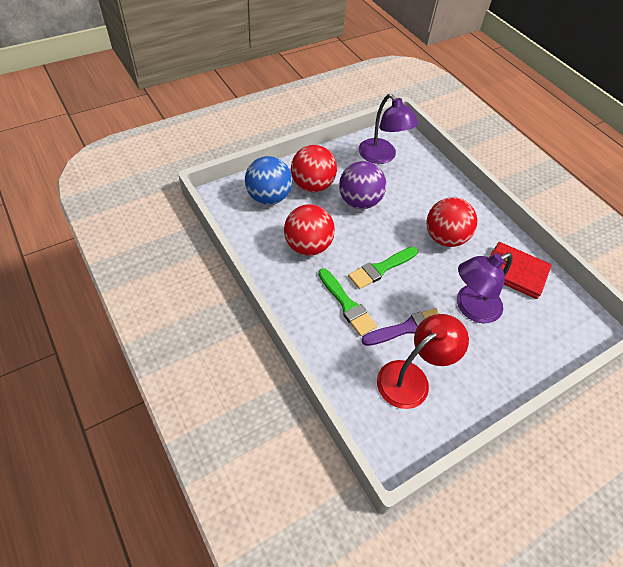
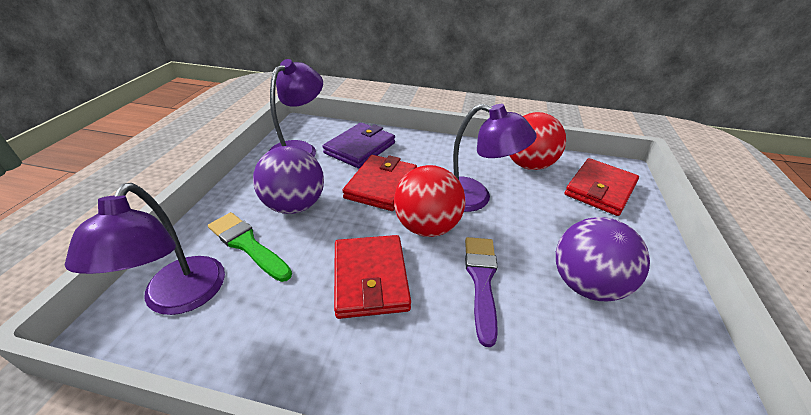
blue ball: 1 -> 0
green brush: 2 -> 1
purple ball: 1 -> 2
purple lamp: 2 -> 3
purple wallet: 0 -> 1
red ball: 3 -> 2
red lamp: 1 -> 0
red wallet: 1 -> 3

